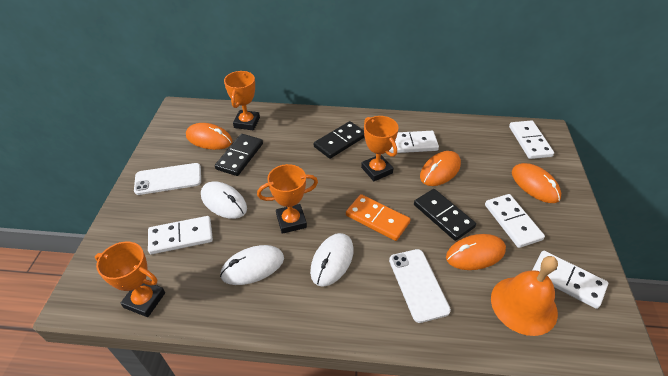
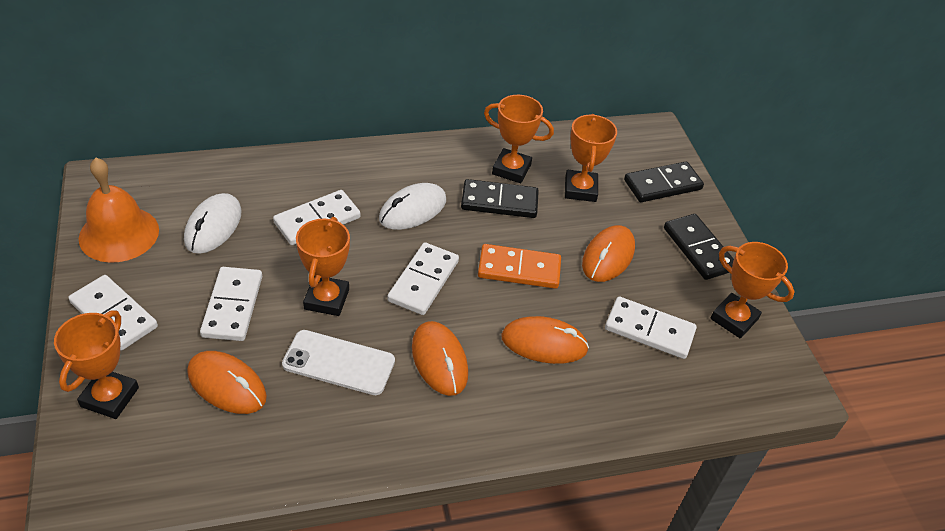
orange trophy: 4 -> 5
white mouse: 3 -> 2
white phone: 2 -> 1

